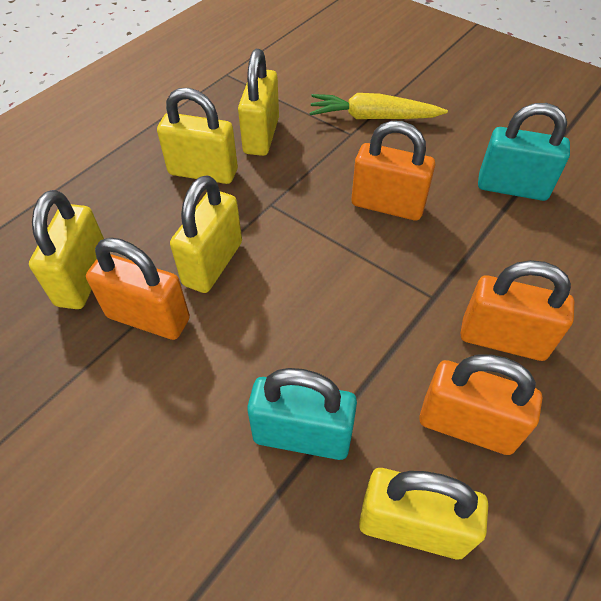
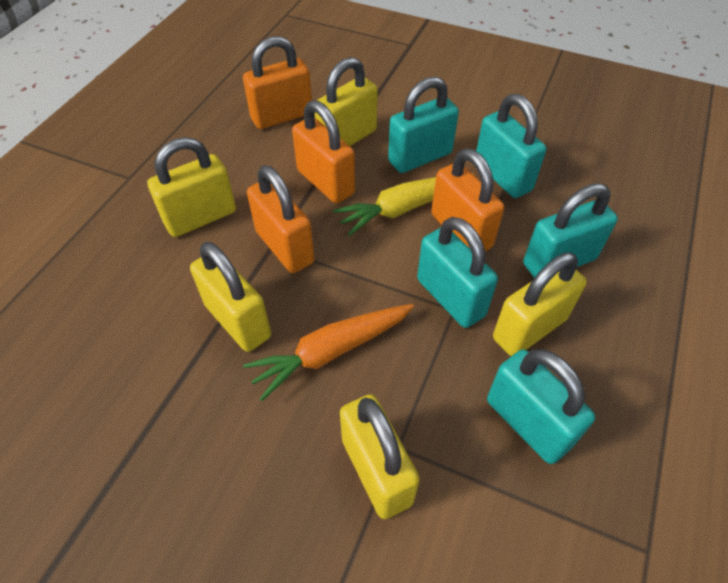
orange carrot: 0 -> 1
turquoise padlock: 2 -> 5

